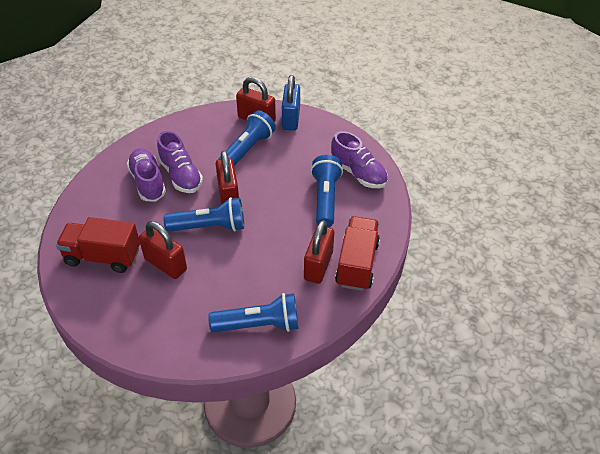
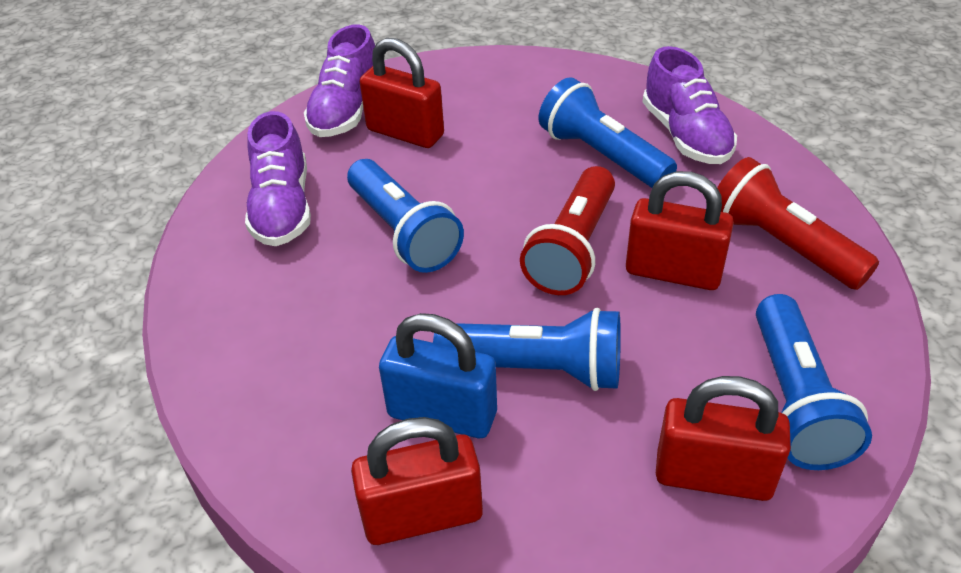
red flashlight: 0 -> 2
red truck: 2 -> 0

